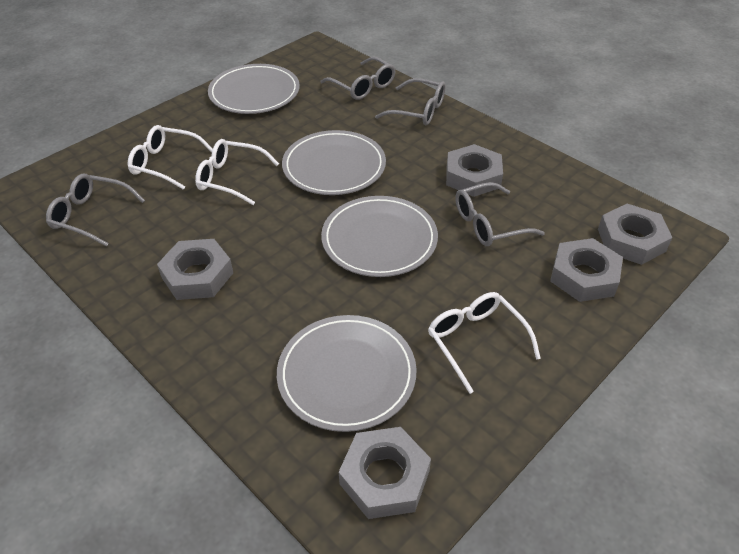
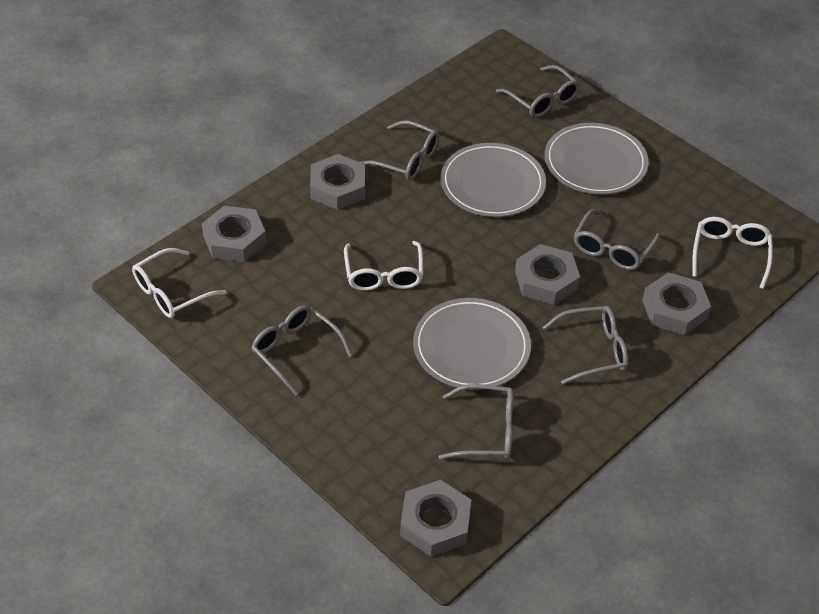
grey glasses: 4 -> 6
grey plate: 4 -> 3

